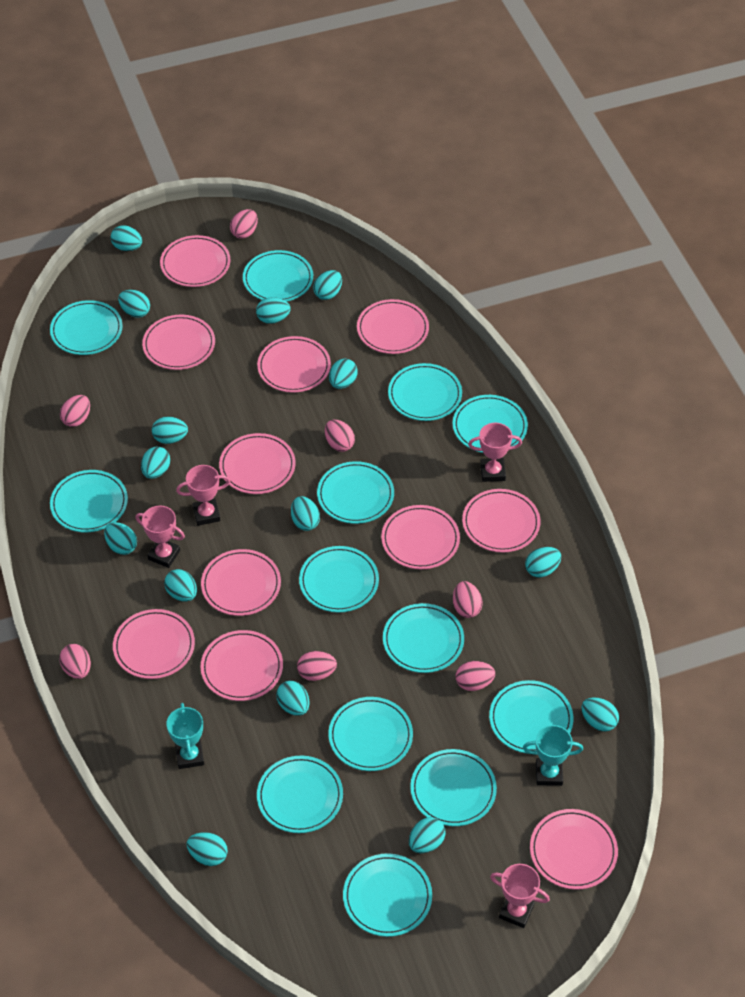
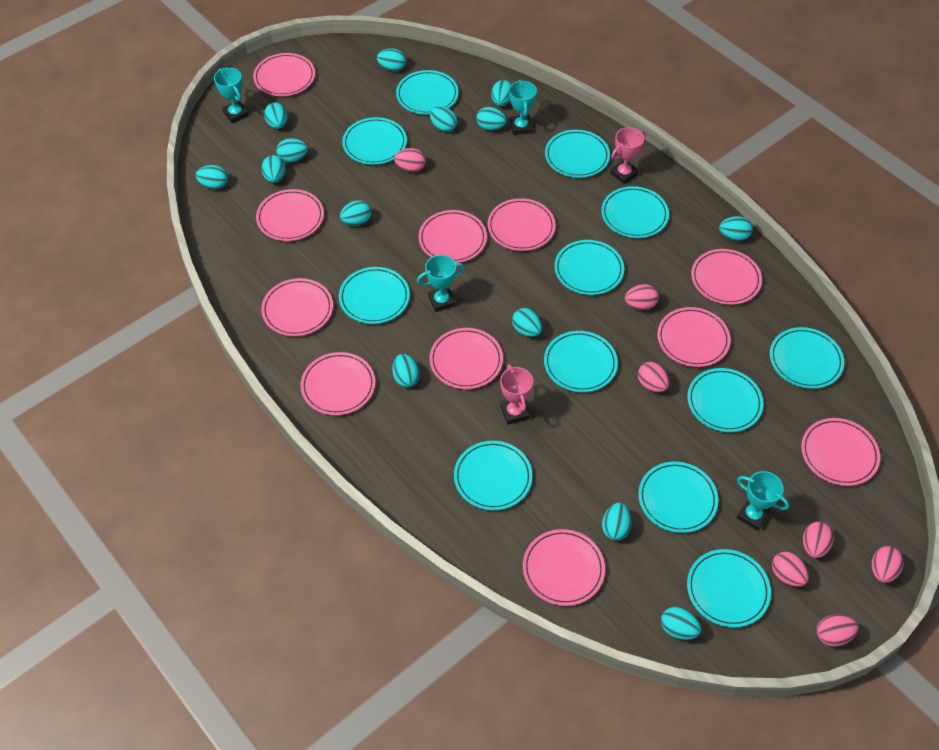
pink trophy: 4 -> 2
turquoise egg: 15 -> 14
turquoise plate: 13 -> 12
turquoise trophy: 2 -> 4

